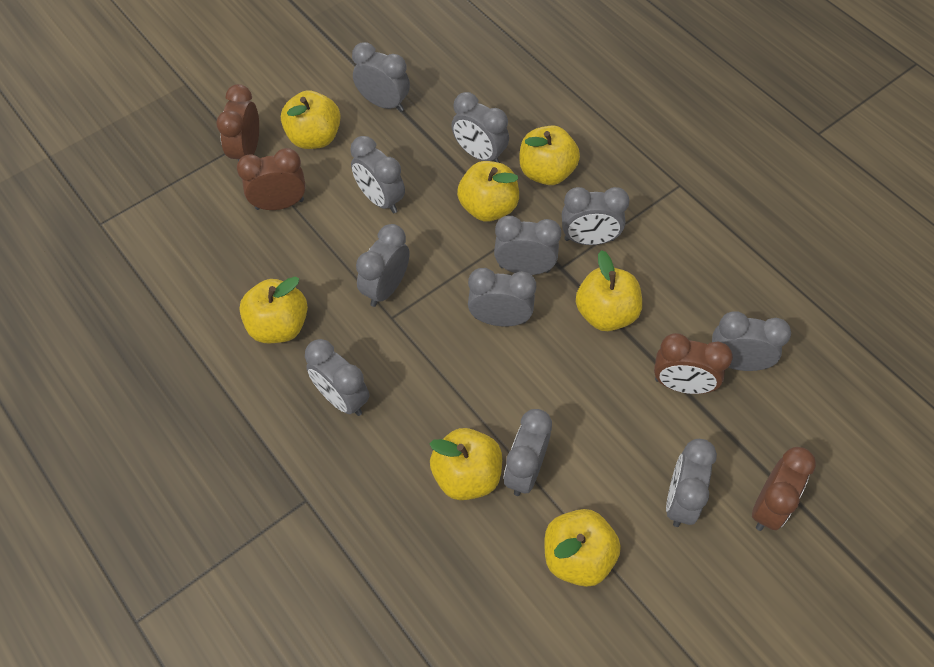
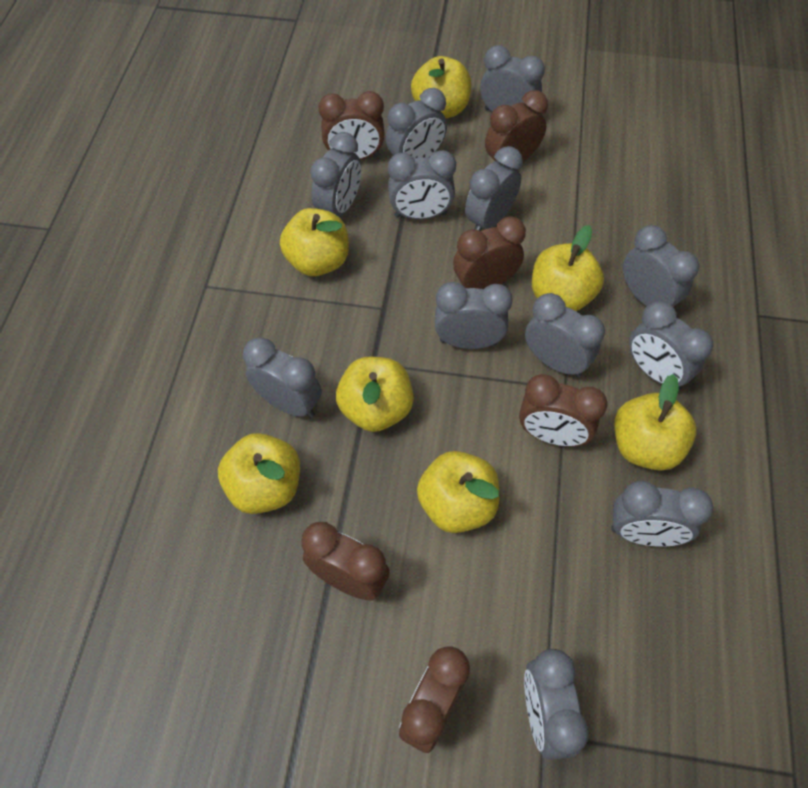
brown clock: 4 -> 6
grey clock: 11 -> 12

